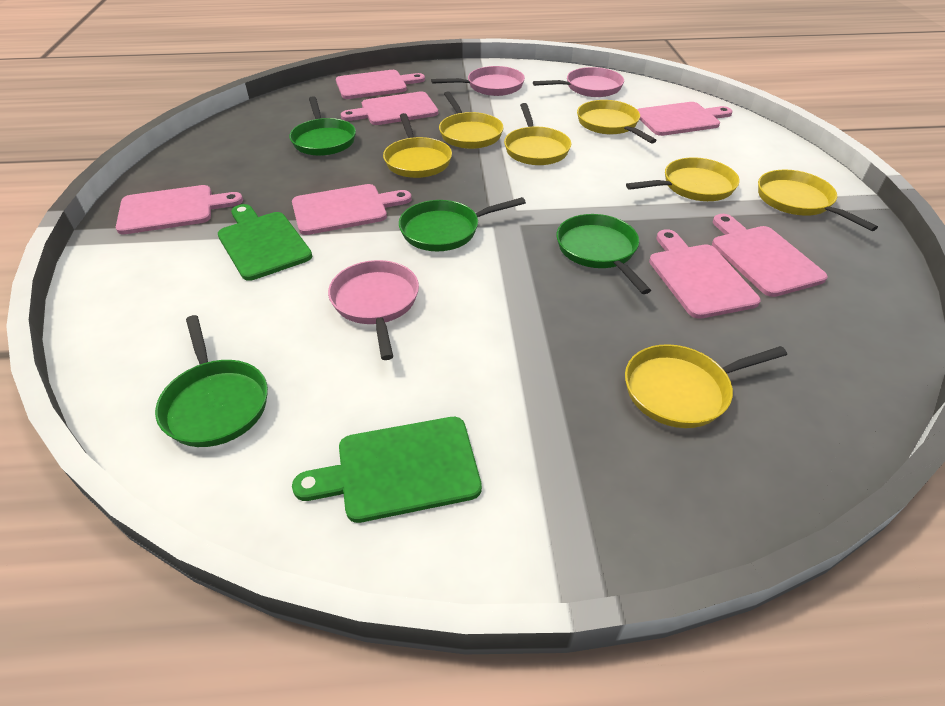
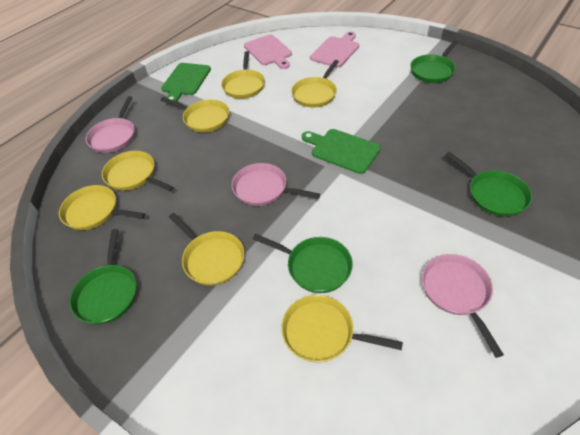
pink cutting board: 7 -> 2

